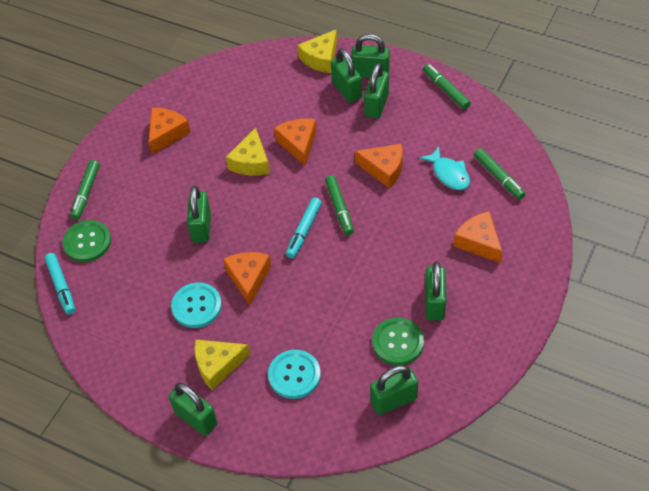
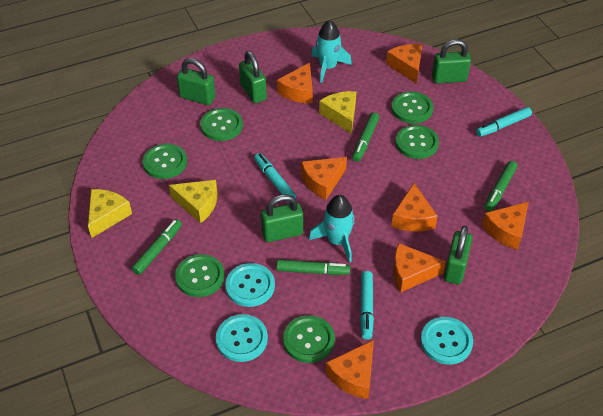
green button: 2 -> 6
green padlock: 7 -> 5
orange cheese: 5 -> 7
turquoise button: 2 -> 3
turquoise fish: 1 -> 0
turquoise marker: 2 -> 3
turquoise rocket: 0 -> 2

